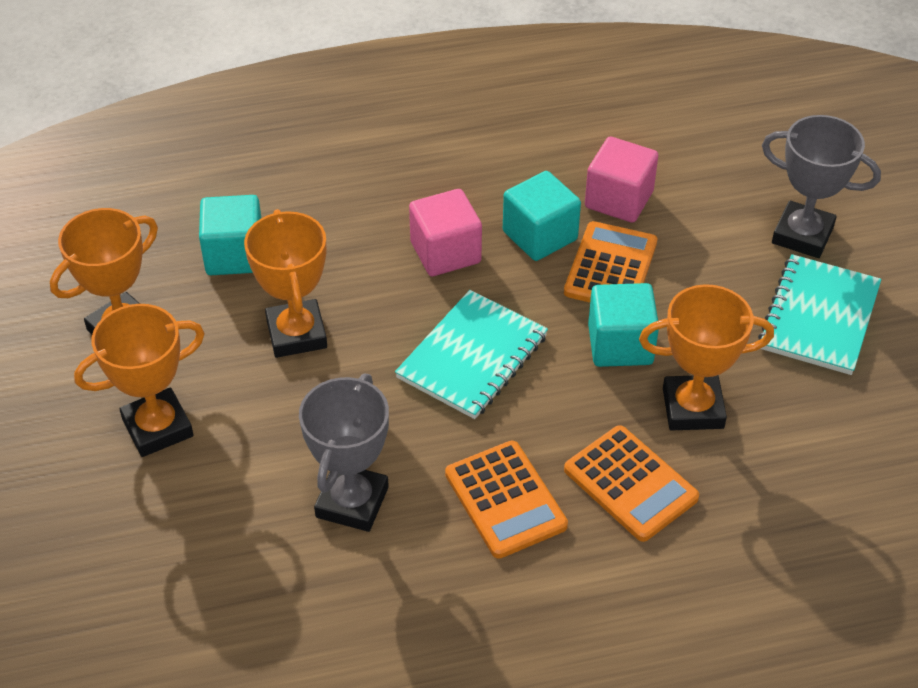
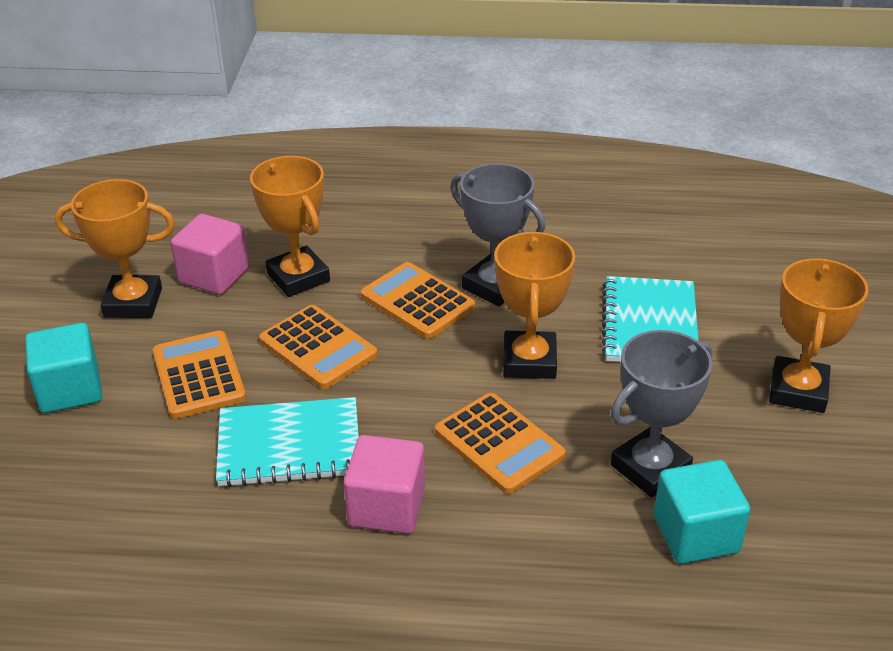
orange calculator: 3 -> 4
turquoise cube: 3 -> 2

